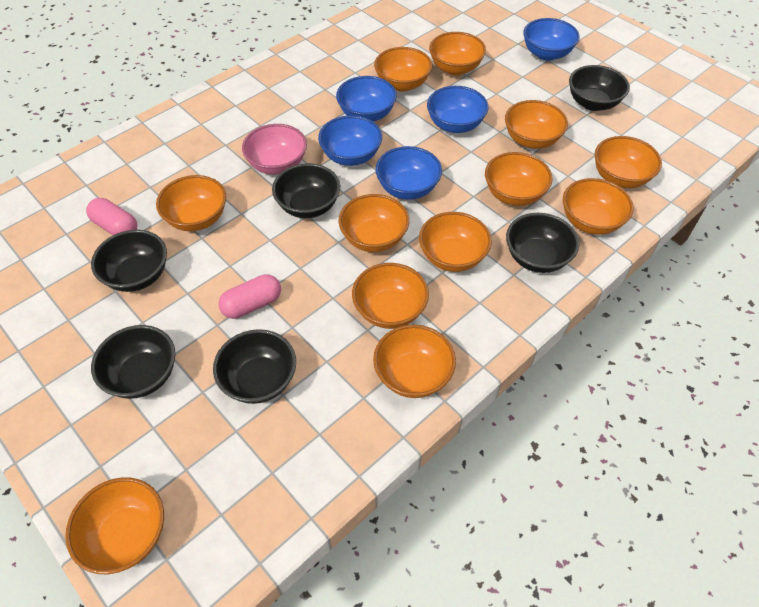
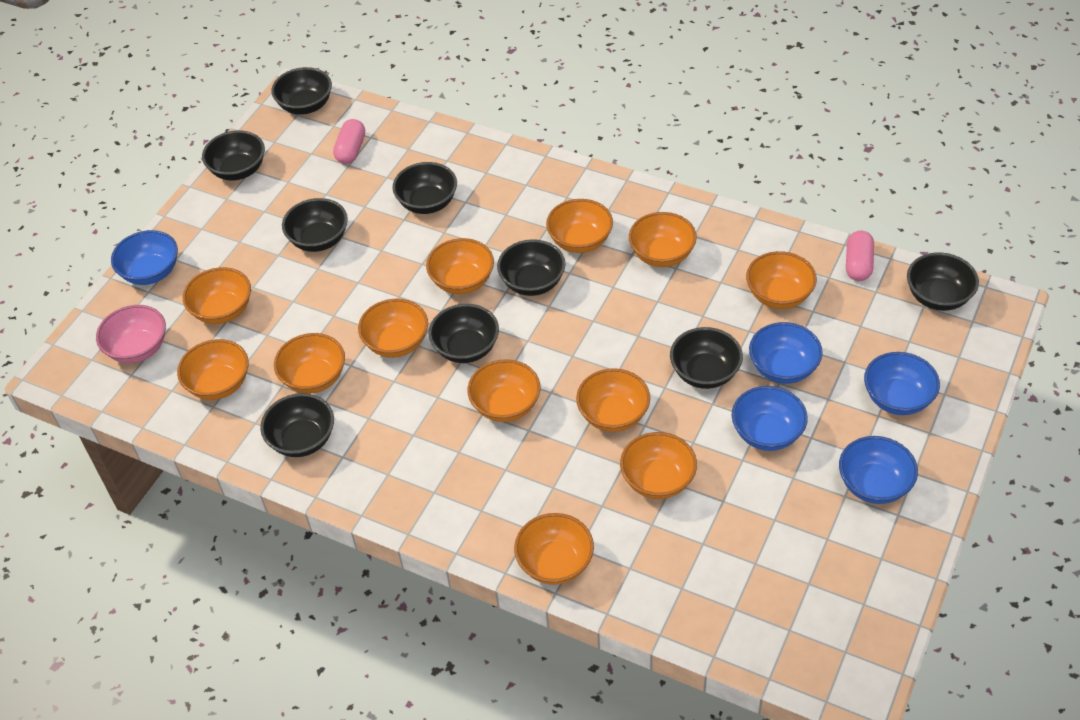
black bowl: 6 -> 9

